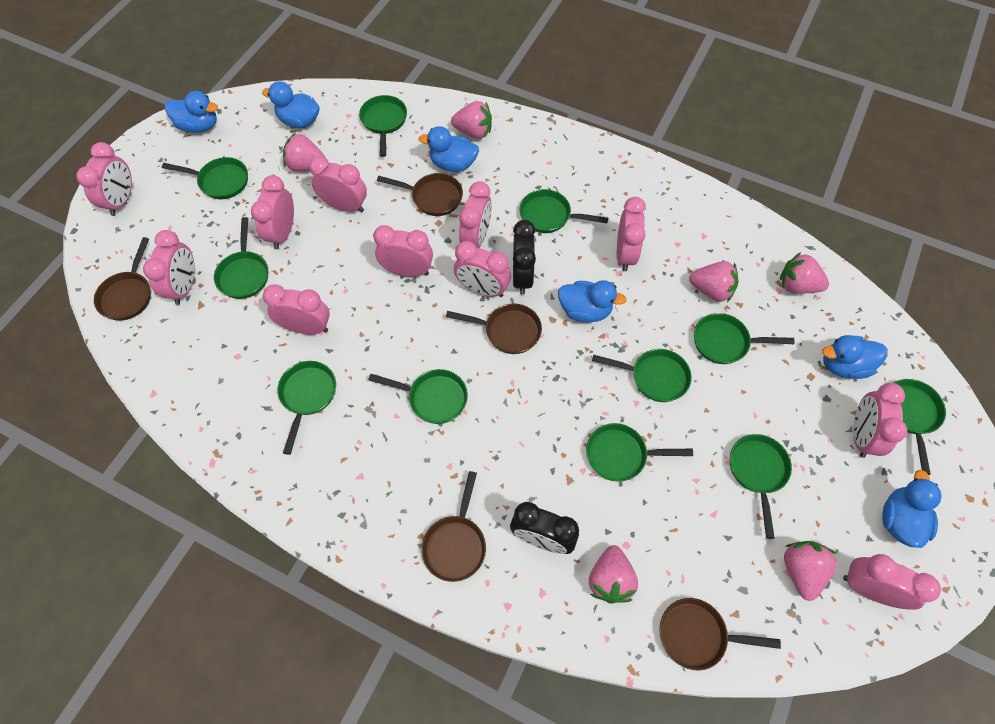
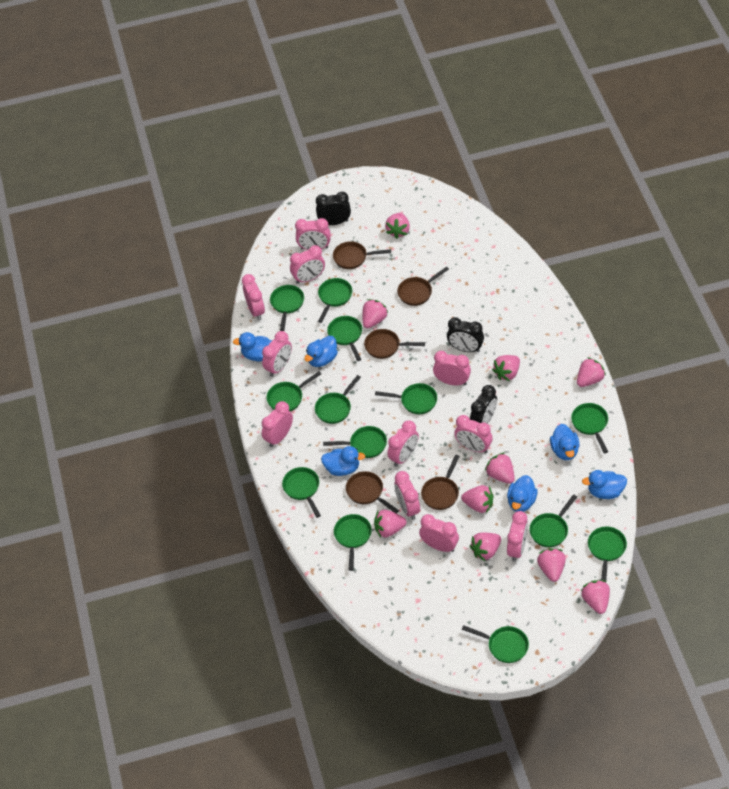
black clock: 2 -> 3
green pan: 11 -> 13
pink strawberry: 6 -> 10

